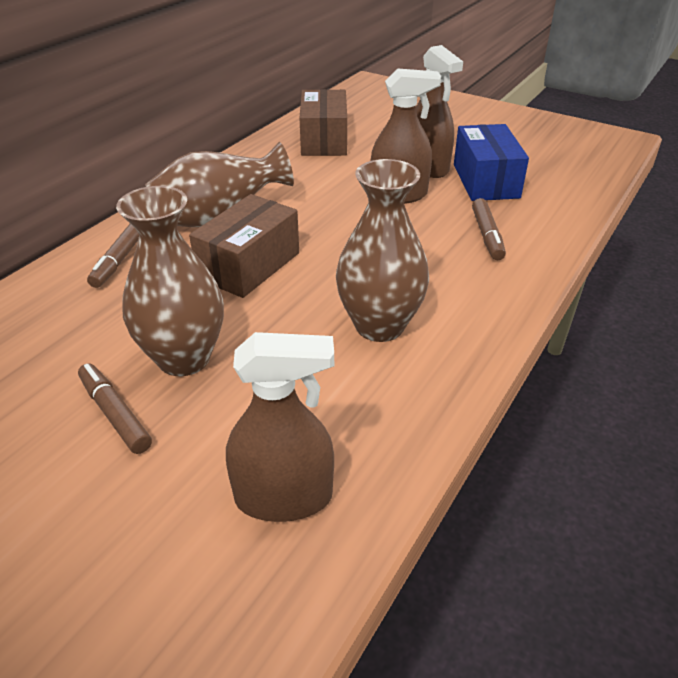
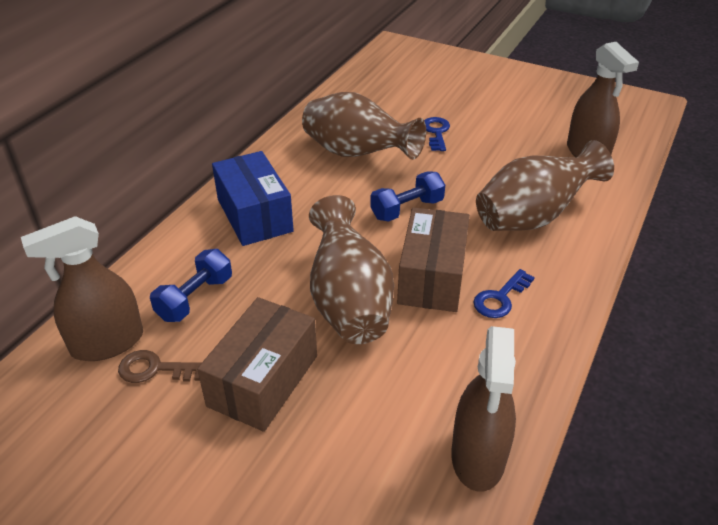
blue dumbbell: 0 -> 2
blue key: 0 -> 2
brown key: 0 -> 1
brown marker: 3 -> 0

